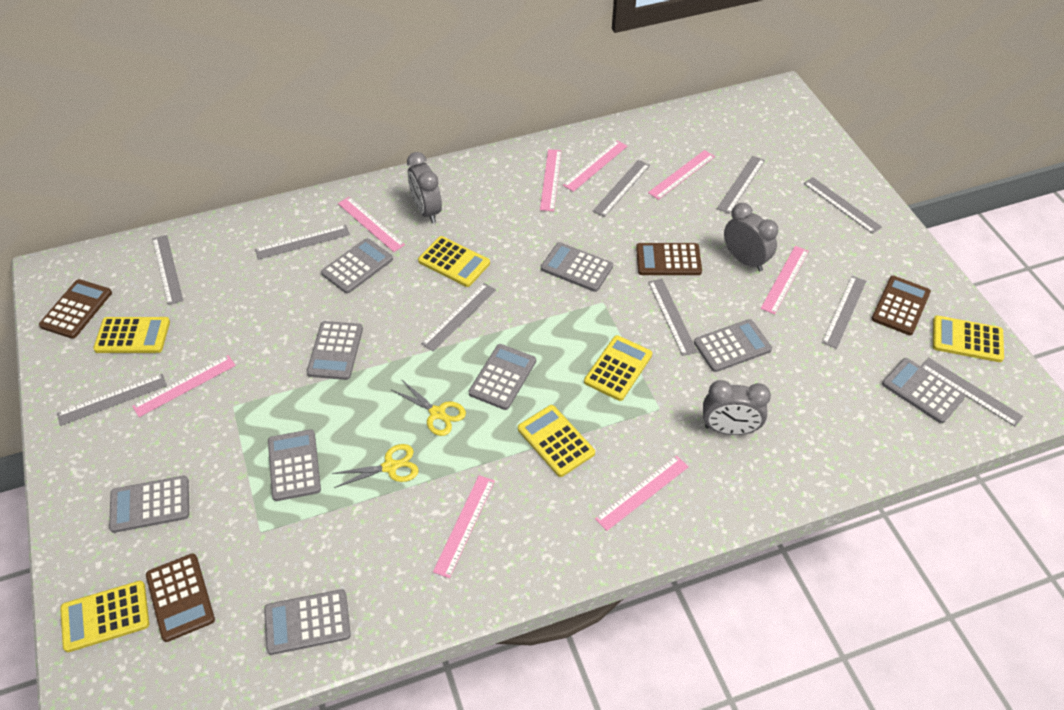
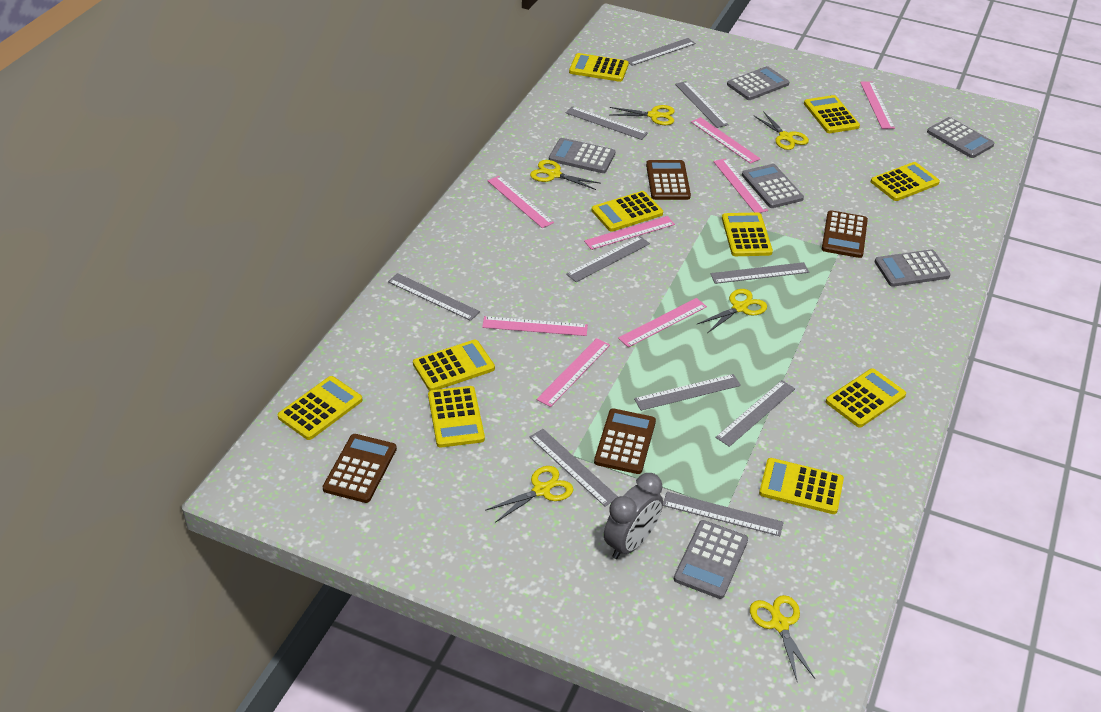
grey calculator: 9 -> 6
grey clock: 3 -> 1
yellow calculator: 6 -> 10
yellow scissors: 2 -> 6

